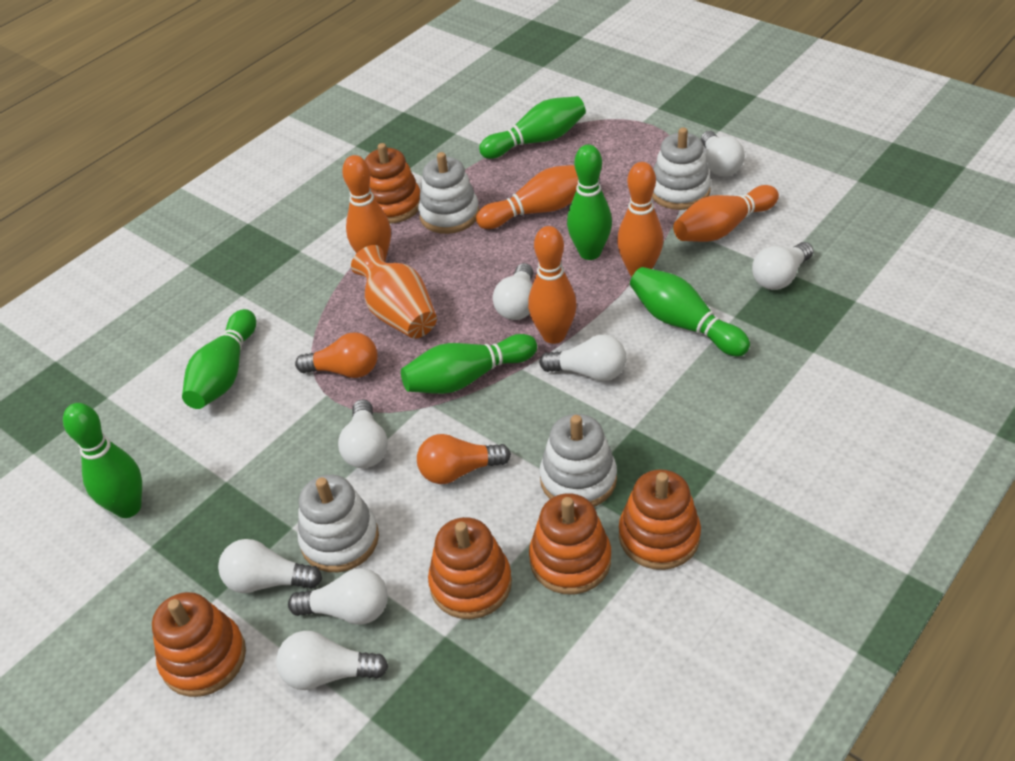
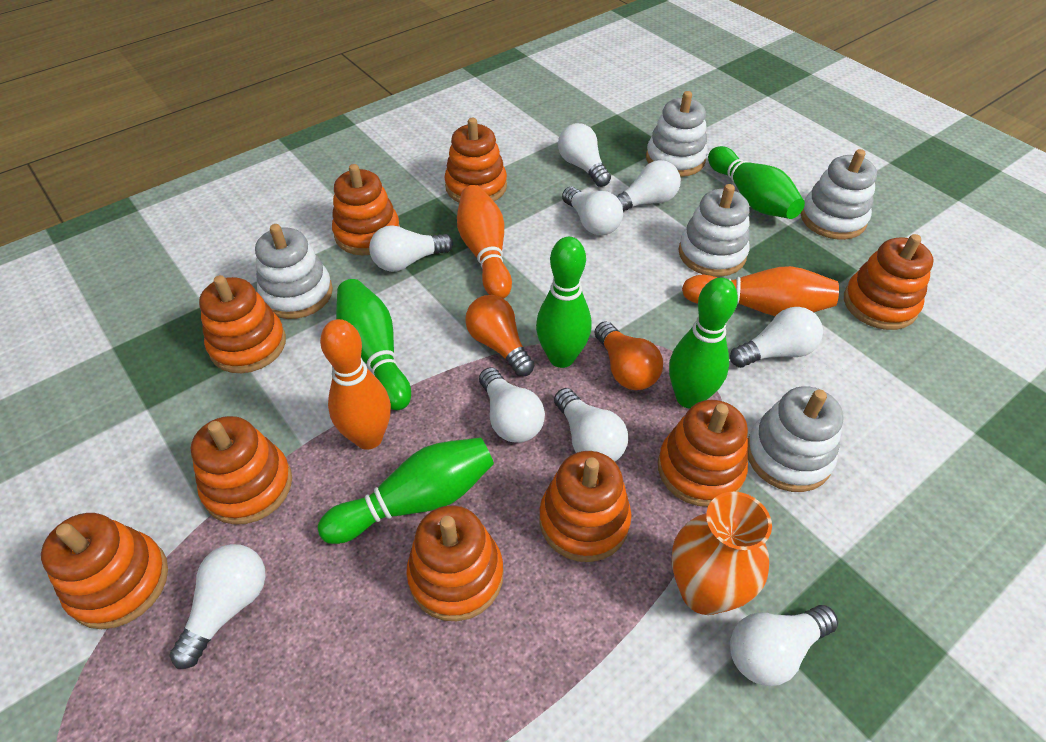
green bowling pin: 6 -> 5
orange bowling pin: 5 -> 3
orange stacking toy: 5 -> 9
white light bulb: 8 -> 9
white stacking toy: 4 -> 5

